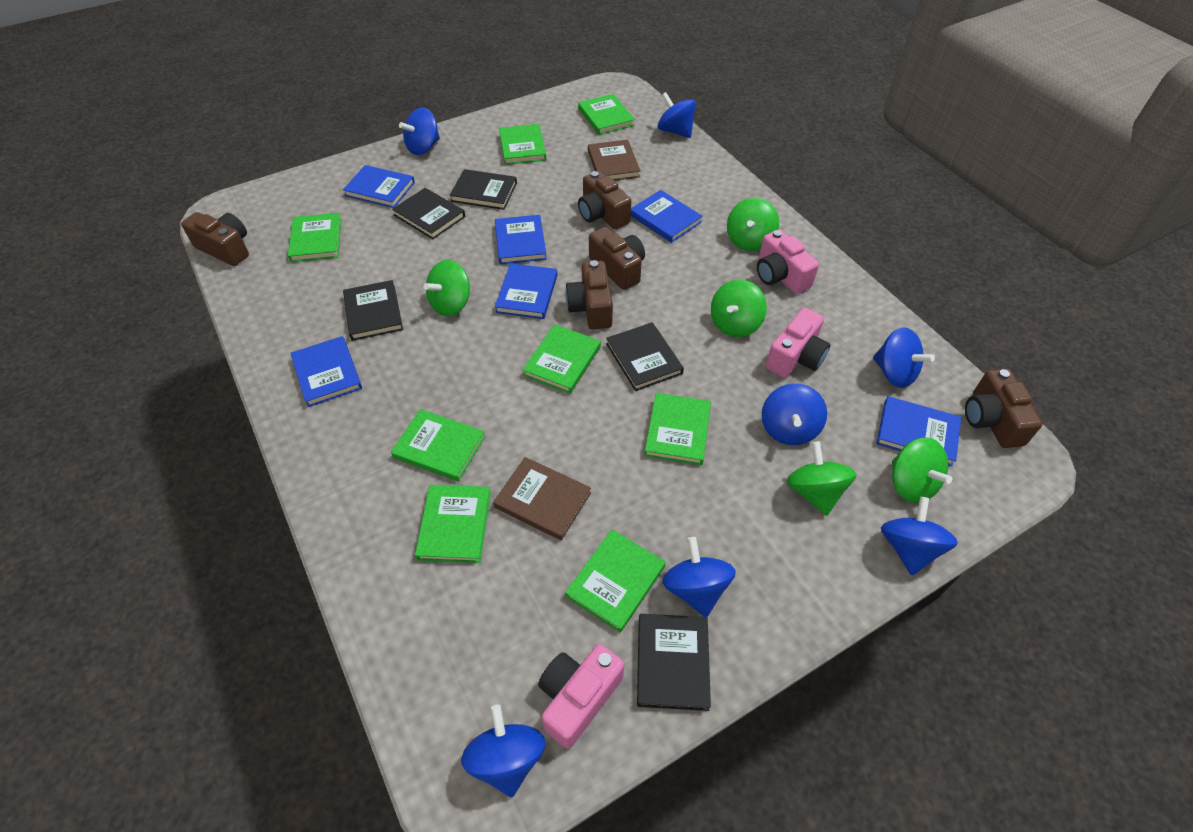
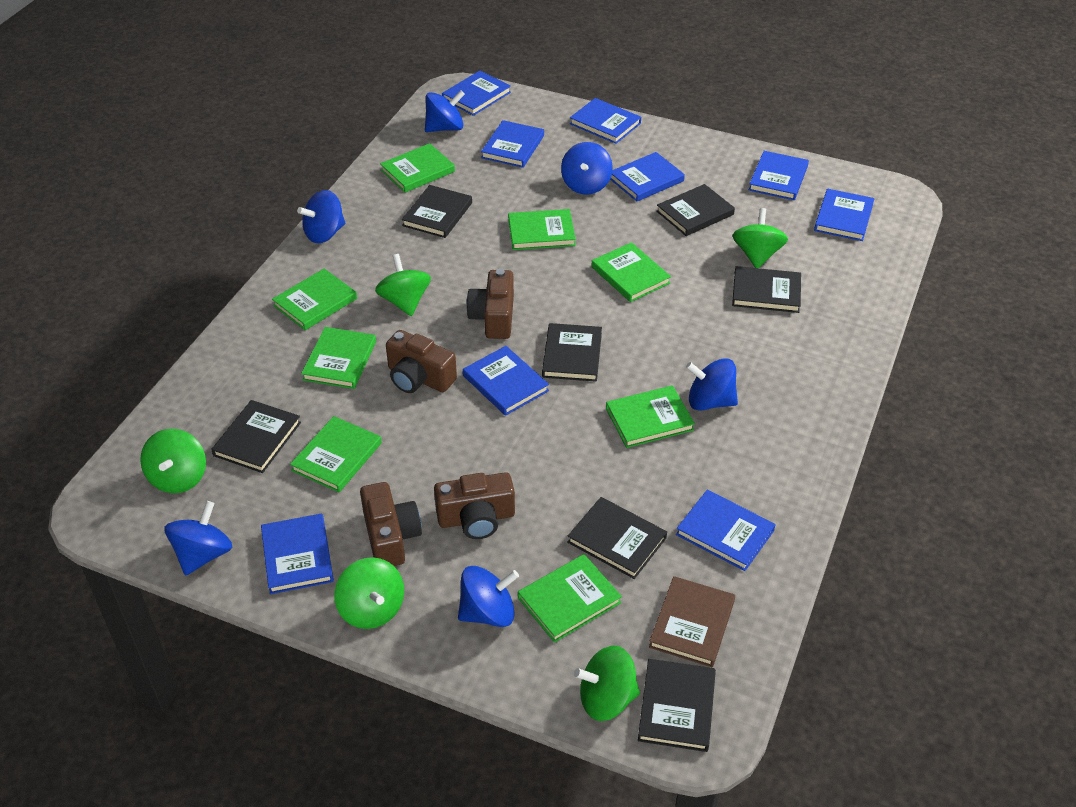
black book: 5 -> 7
blue book: 6 -> 9
blue spinning top: 7 -> 6
brown book: 2 -> 1
brown camera: 5 -> 4
pink camera: 3 -> 0

